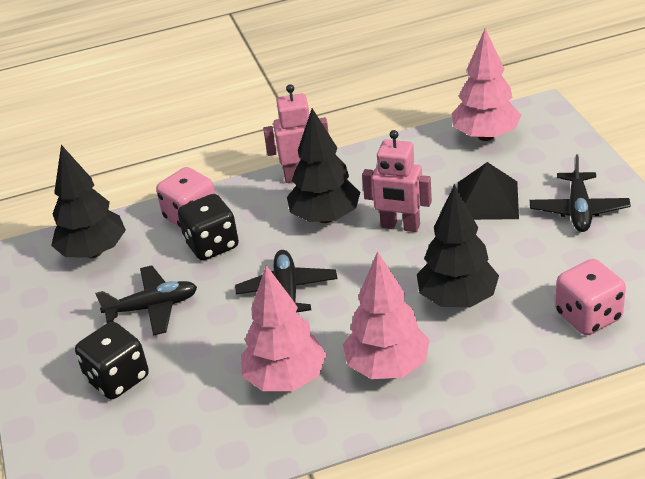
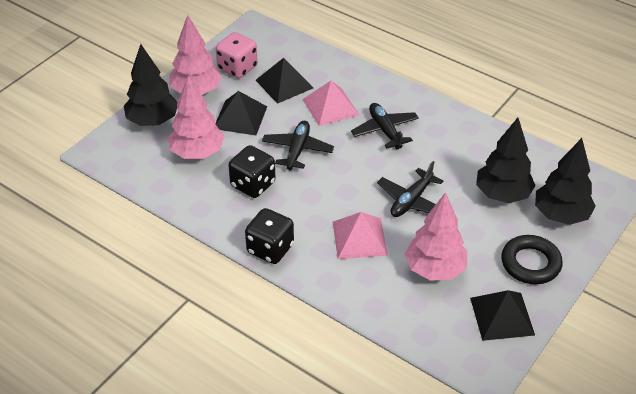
black pyramid: 1 -> 3
black ring: 0 -> 1
pink dice: 2 -> 1
pink pyramid: 0 -> 2
pink robot: 2 -> 0

